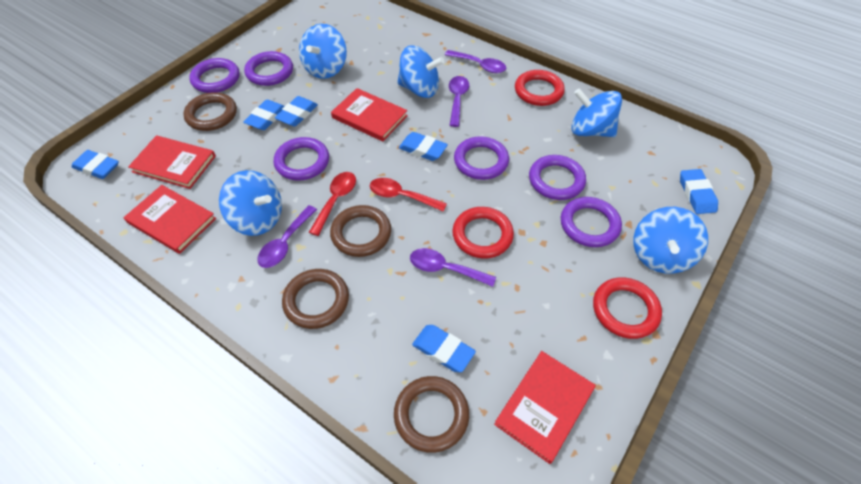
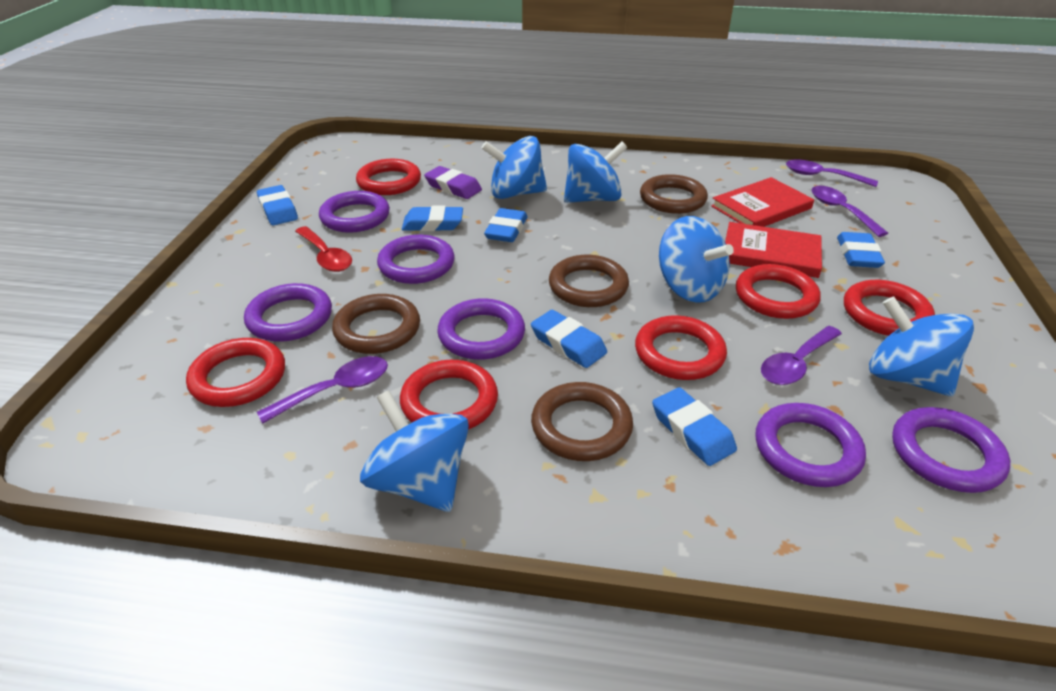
purple eraser: 0 -> 1
red book: 4 -> 2
red ring: 3 -> 6
red spoon: 2 -> 1

